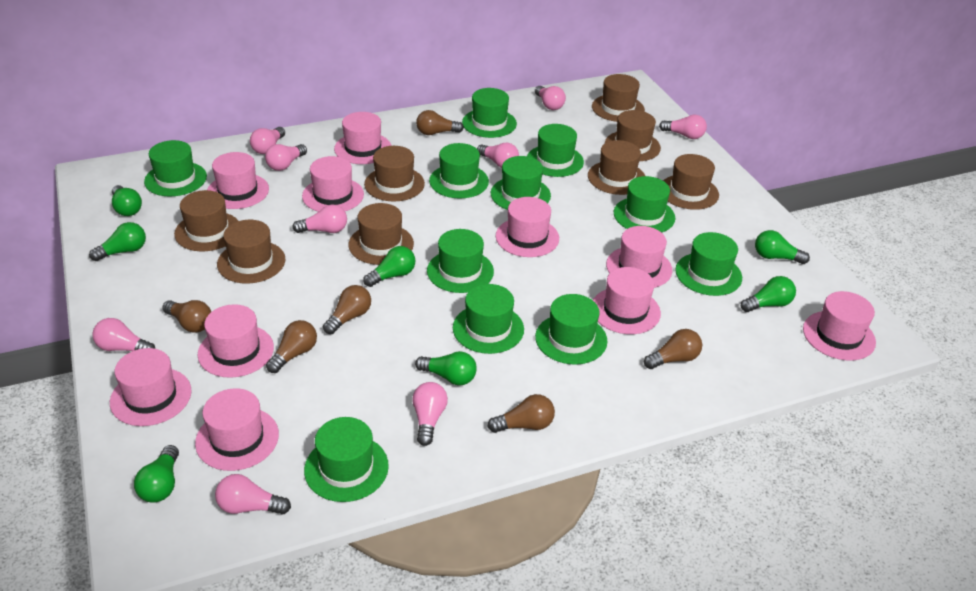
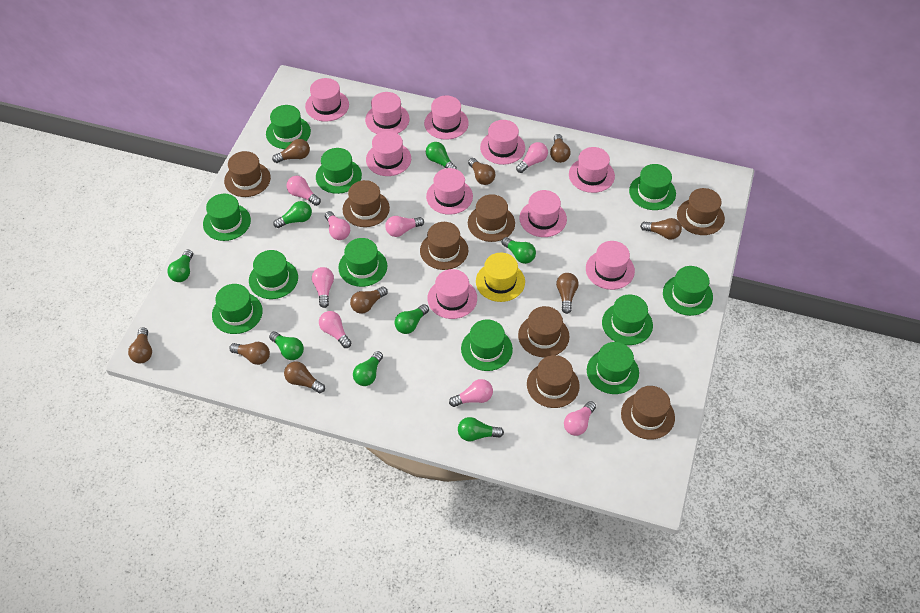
brown light bulb: 6 -> 9
green light bulb: 7 -> 8
pink light bulb: 9 -> 8
yellow hat: 0 -> 1

